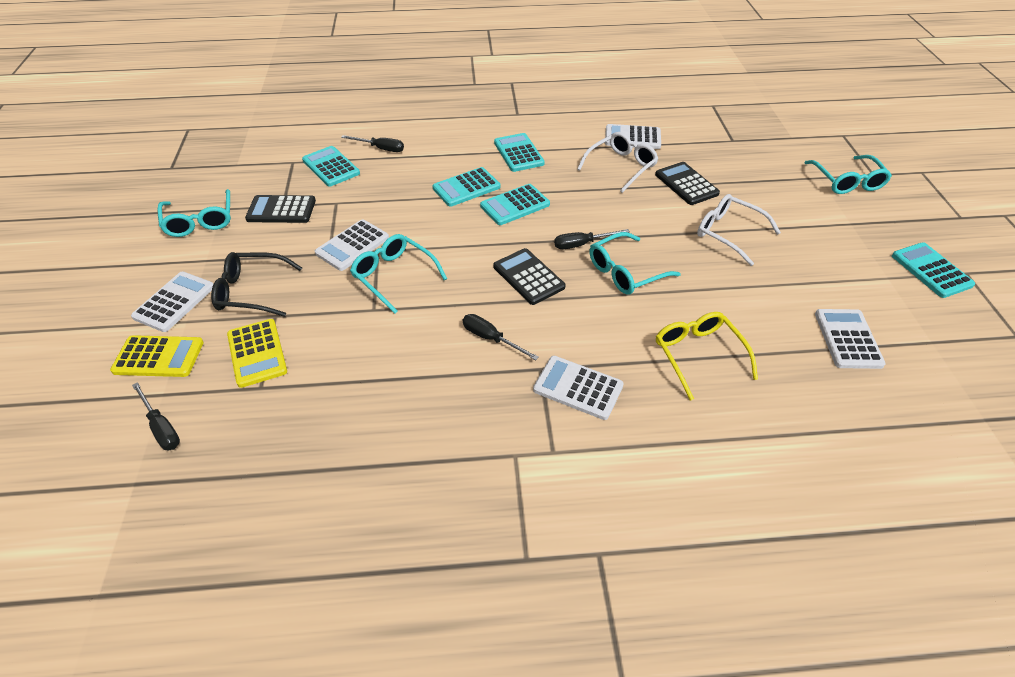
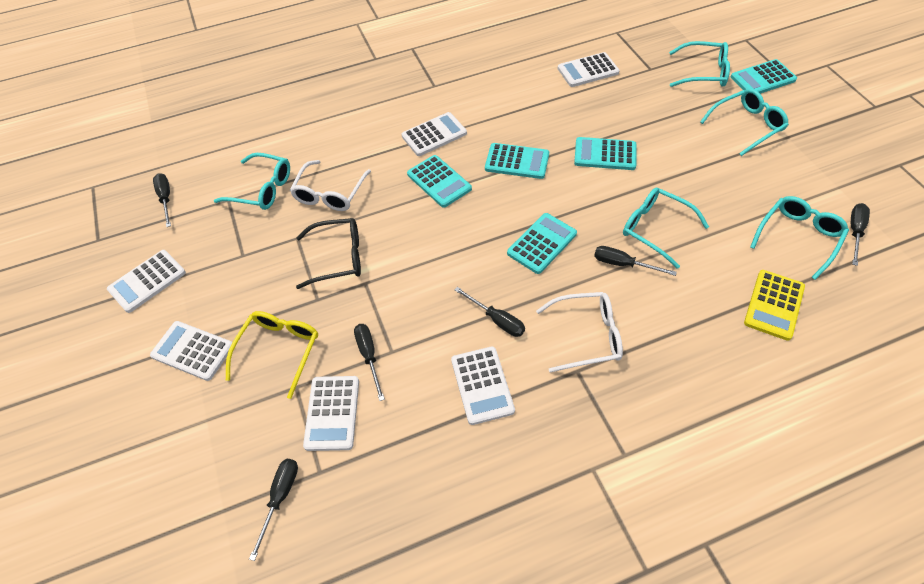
black calculator: 3 -> 0
black screwdriver: 4 -> 6
turquoise glasses: 4 -> 5
white calculator: 5 -> 6
yellow calculator: 2 -> 1

